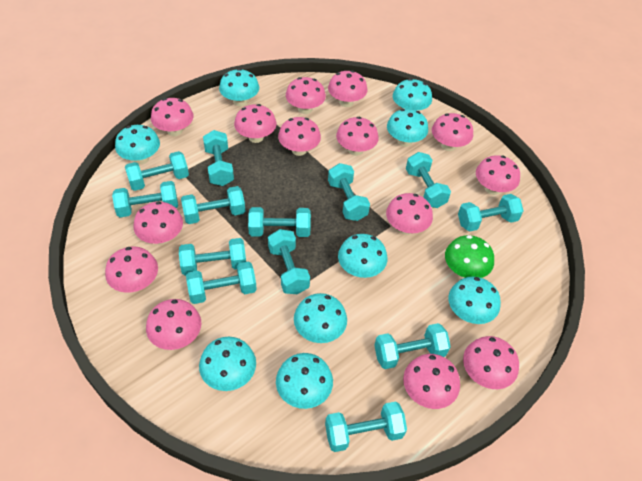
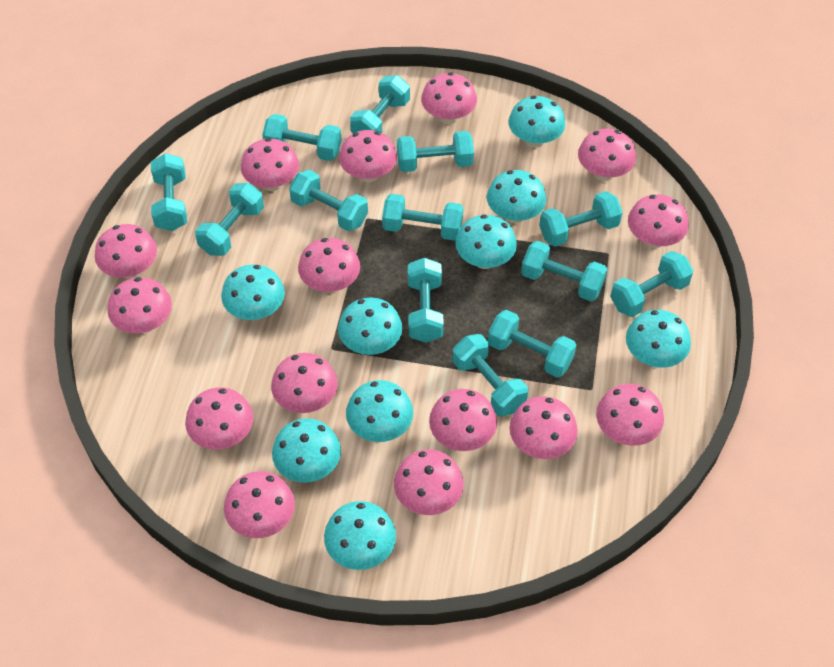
green mushroom: 1 -> 0
pink mushroom: 14 -> 15

